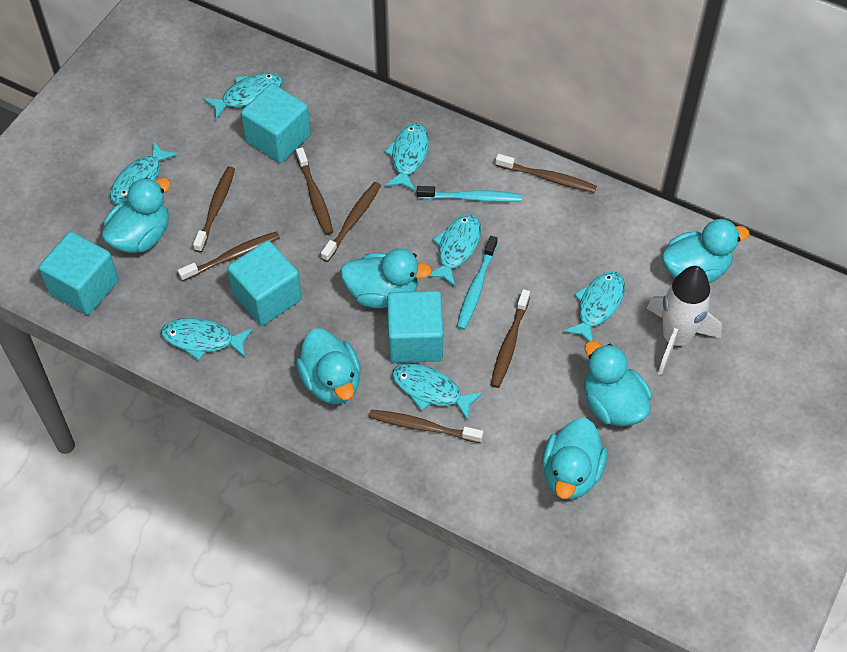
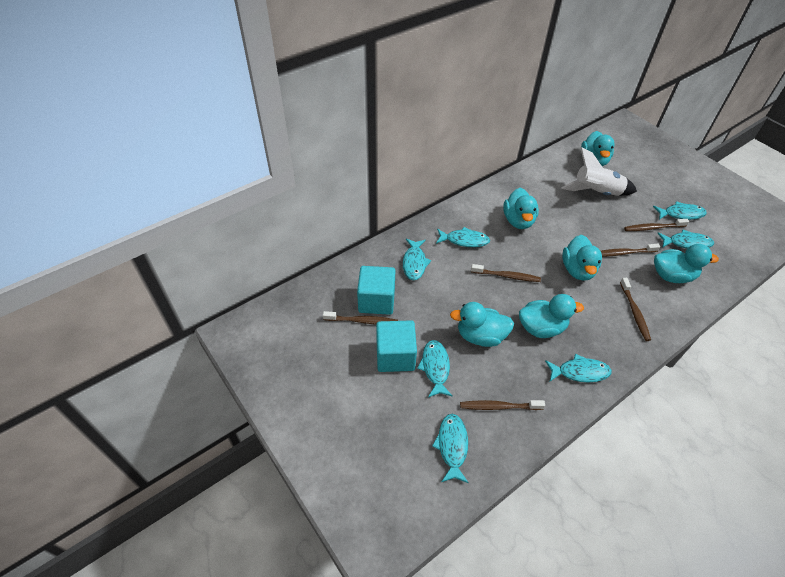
brown toothbrush: 7 -> 6
turquoise cube: 4 -> 2
turquoise toothbrush: 2 -> 0

